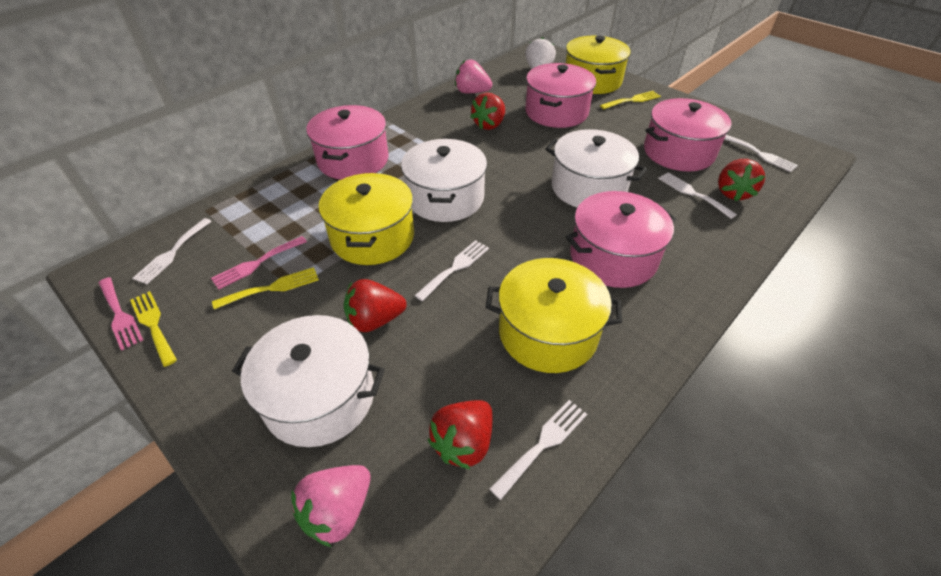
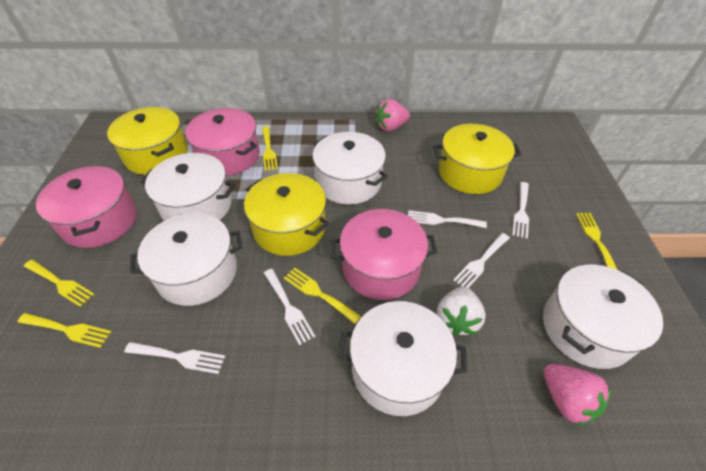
pink fork: 2 -> 0
pink pot: 4 -> 3
red strawberry: 4 -> 0
white pot: 3 -> 5
yellow fork: 3 -> 5

